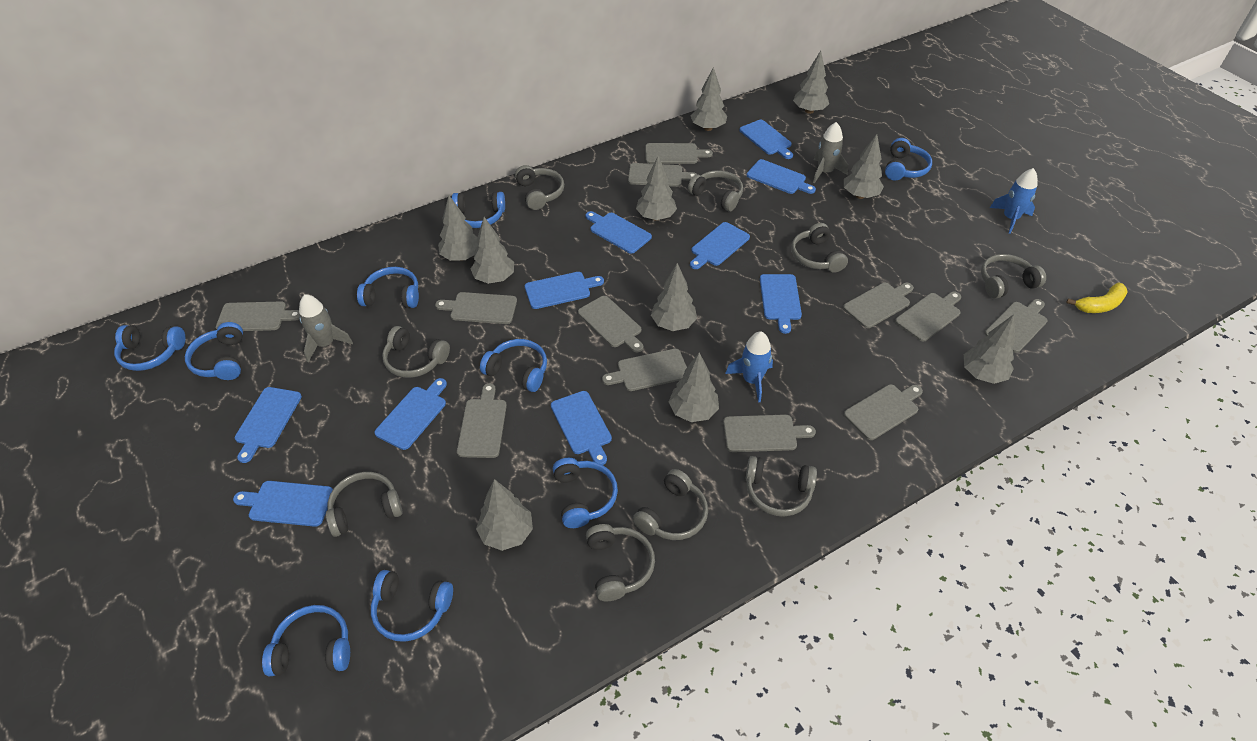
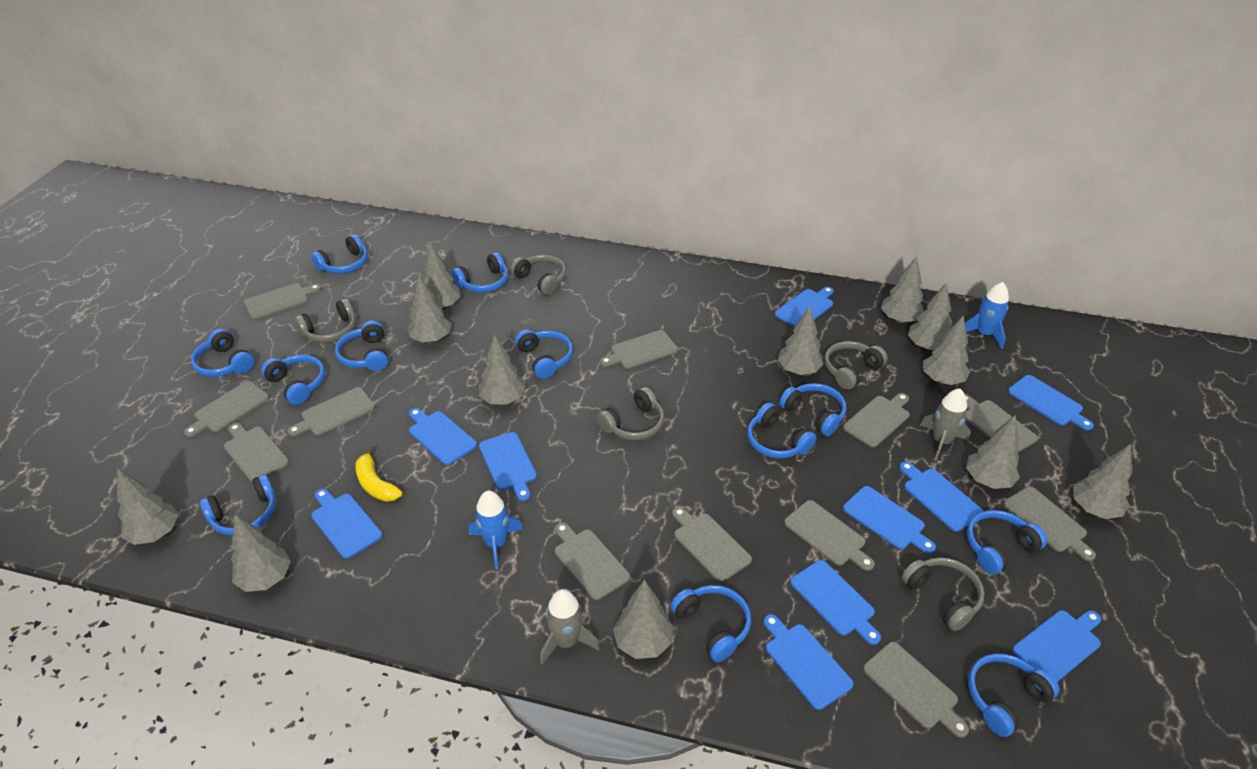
blue headphones: 9 -> 12
grey headphones: 9 -> 5
grey tree: 10 -> 12

